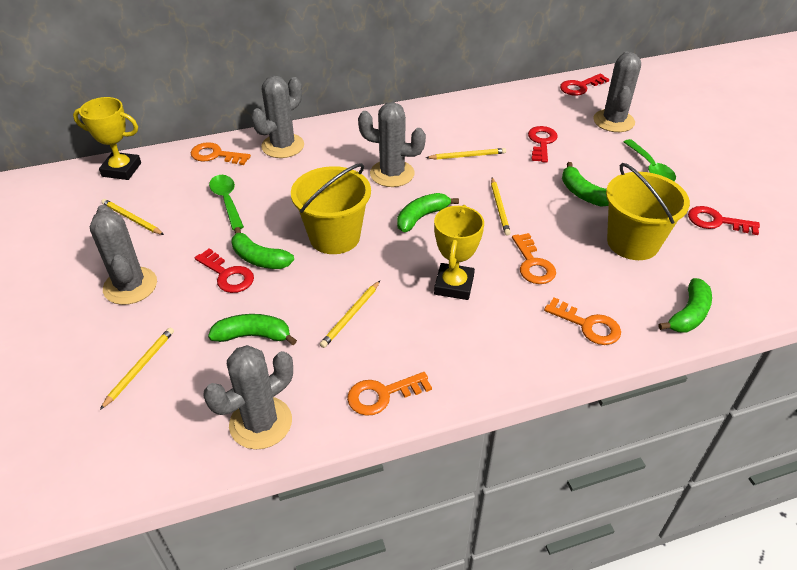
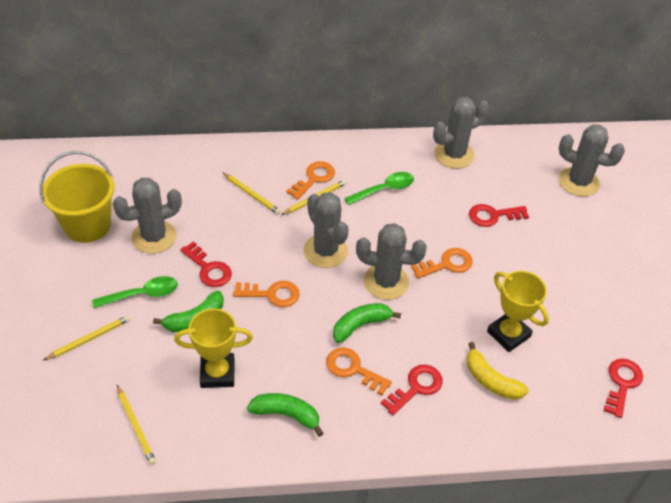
green banana: 5 -> 3
yellow banana: 0 -> 1
yellow bucket: 2 -> 1
yellow pencil: 5 -> 4

